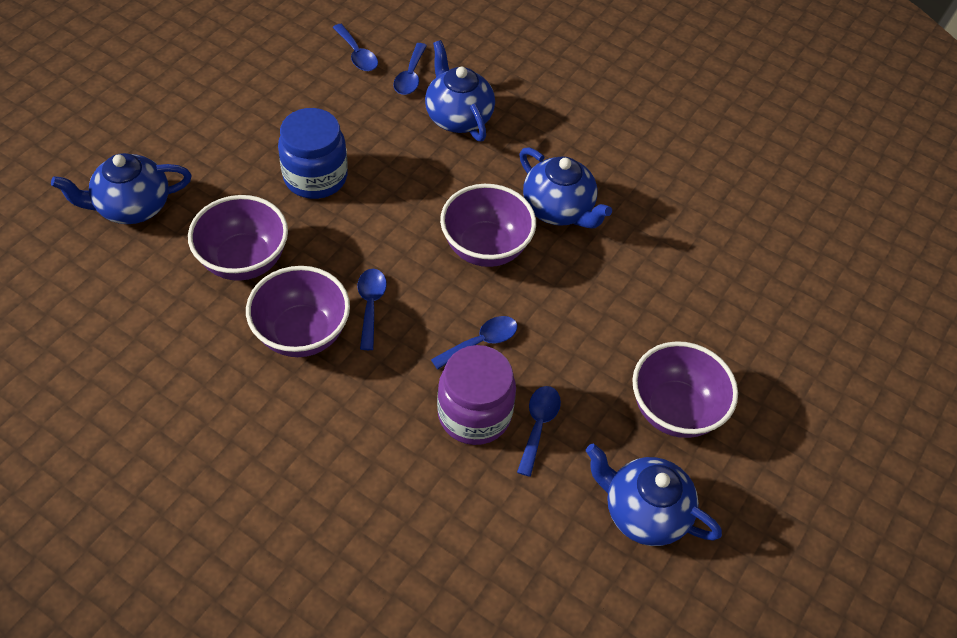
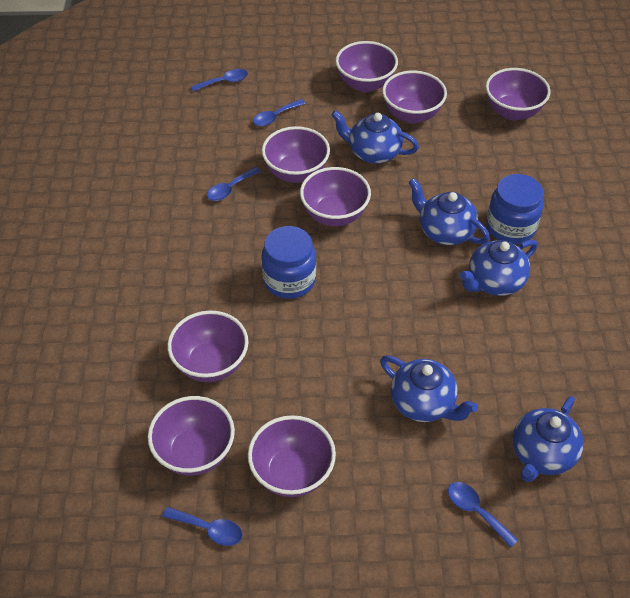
blue jar: 1 -> 2
blue teapot: 4 -> 5
purple bowl: 4 -> 8
purple jar: 1 -> 0

